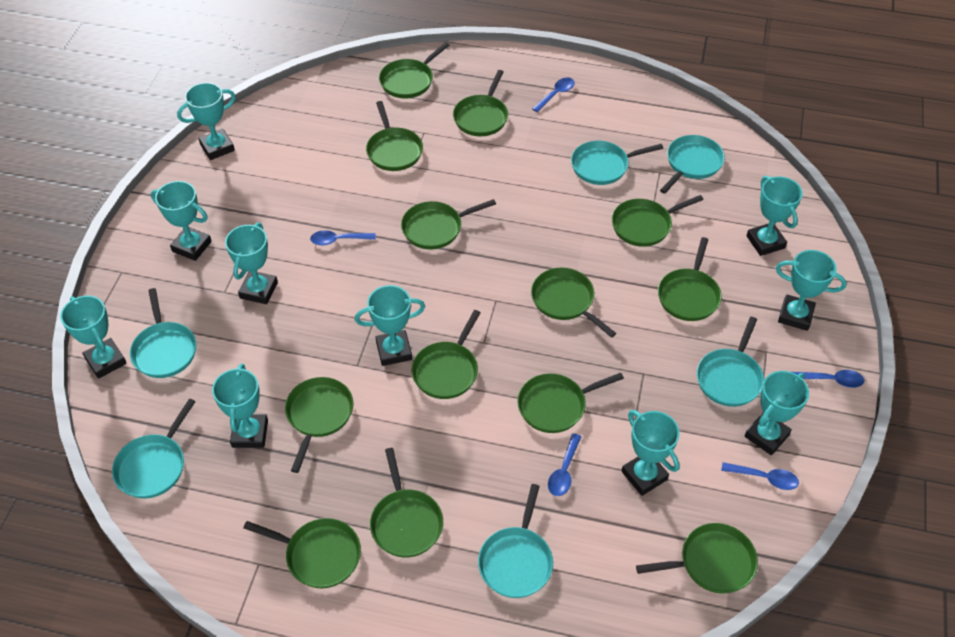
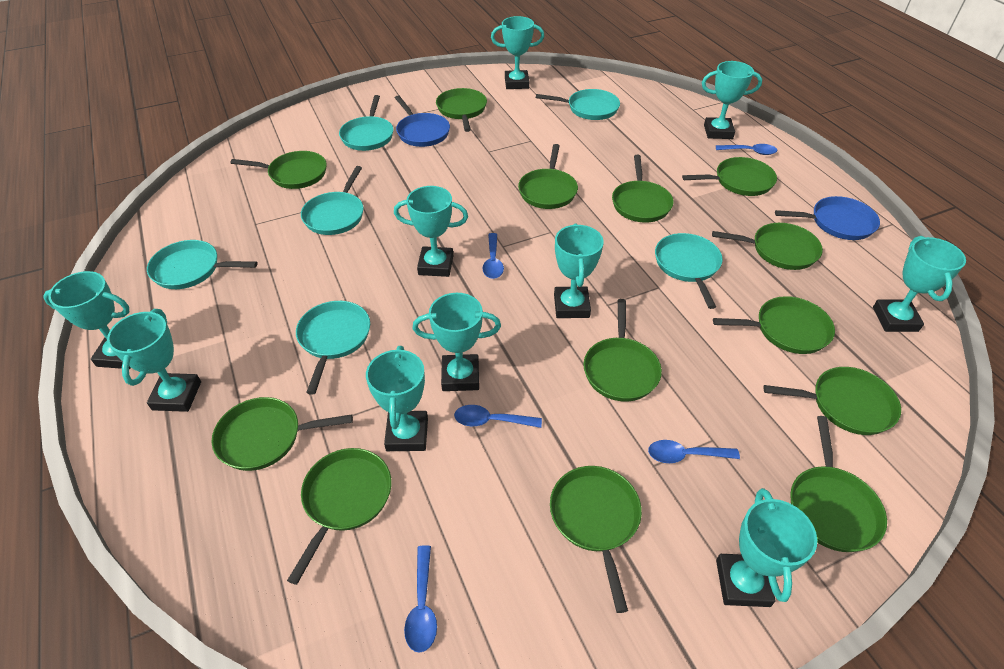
blue pan: 0 -> 2

